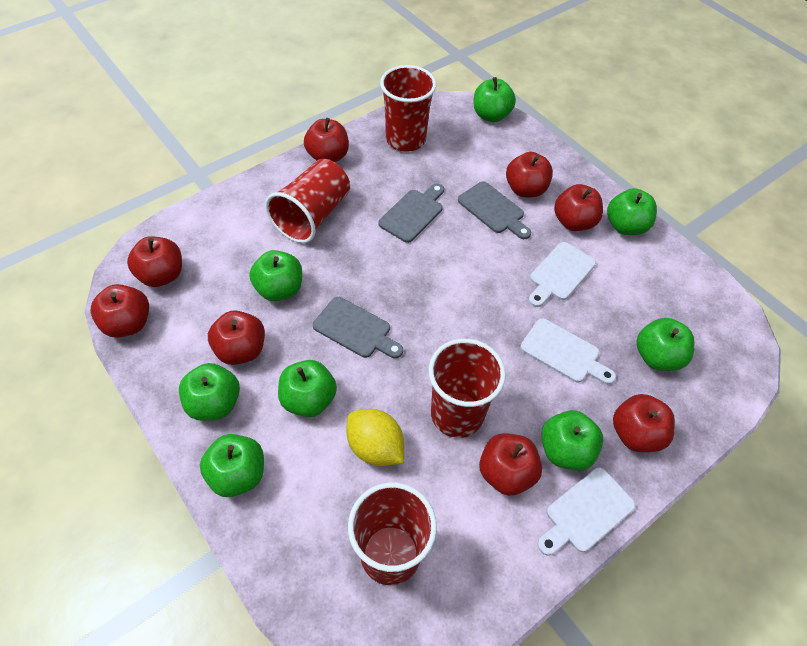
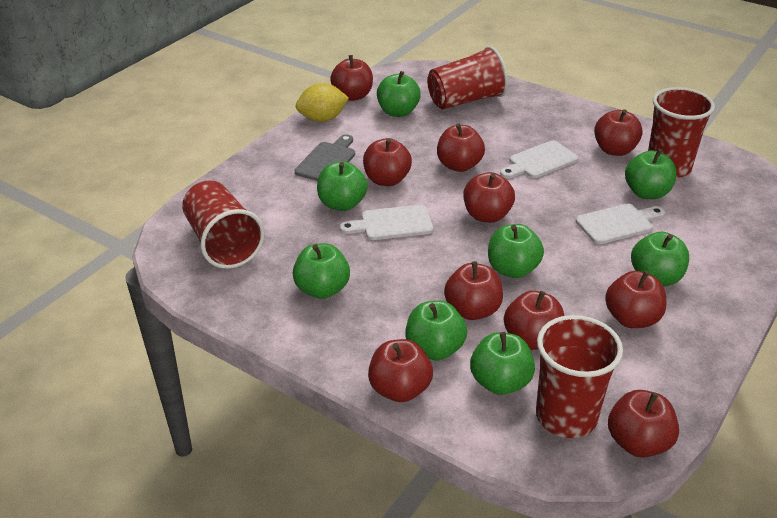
grey cutting board: 3 -> 1
red apple: 8 -> 10

